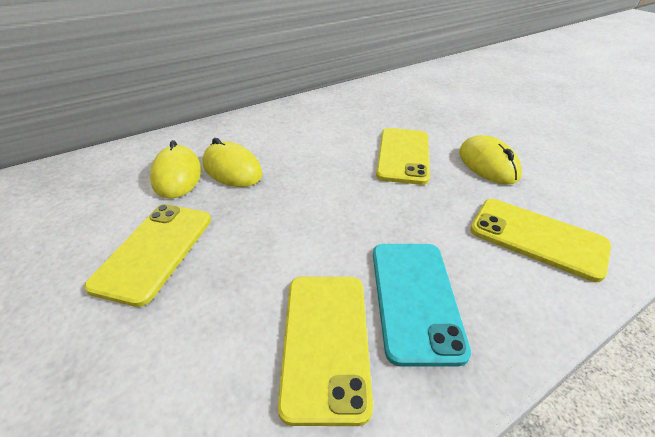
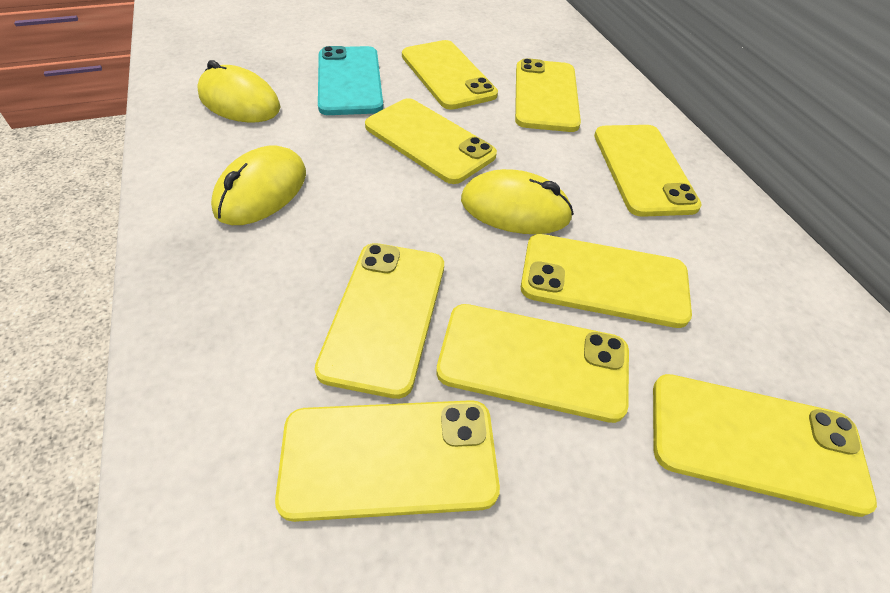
yellow phone: 4 -> 9

